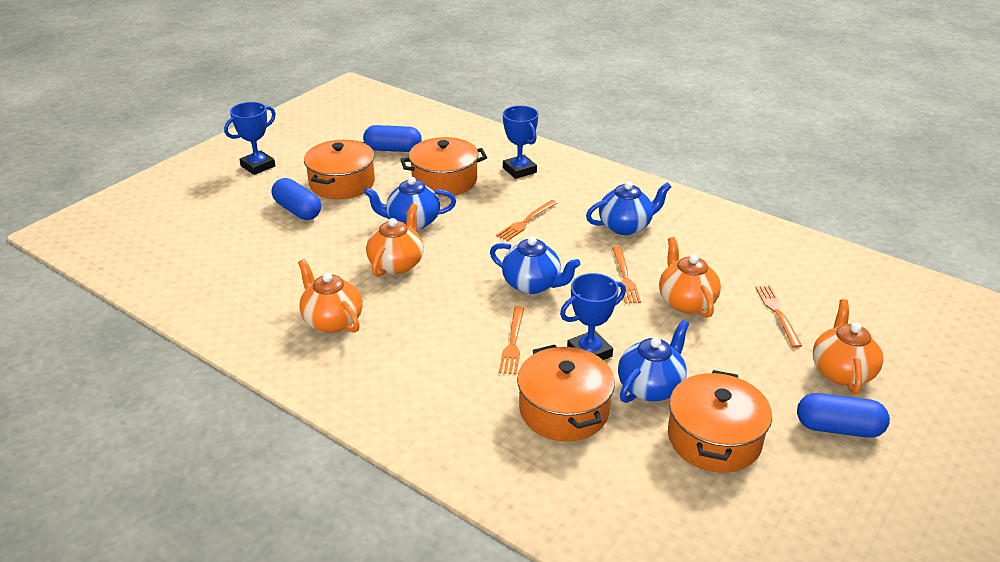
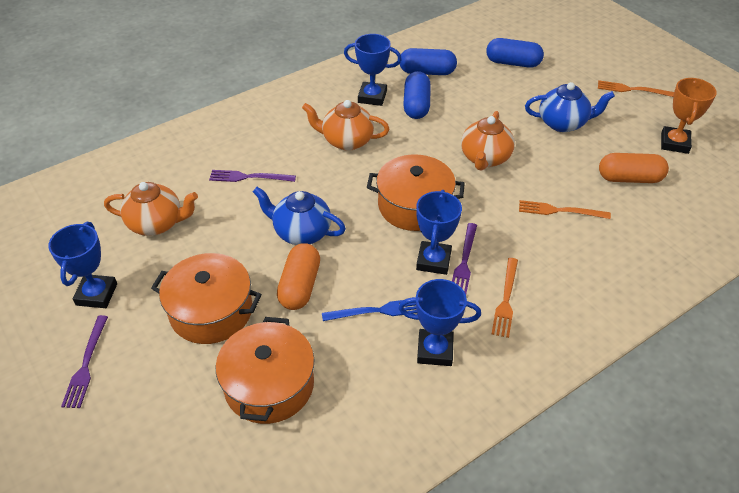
blue fork: 0 -> 1
blue teapot: 4 -> 2
blue trophy: 3 -> 4
orange capsule: 0 -> 2
orange fork: 4 -> 3
orange pot: 4 -> 3
orange teapot: 4 -> 3
orange trophy: 0 -> 1
purple fork: 0 -> 3

